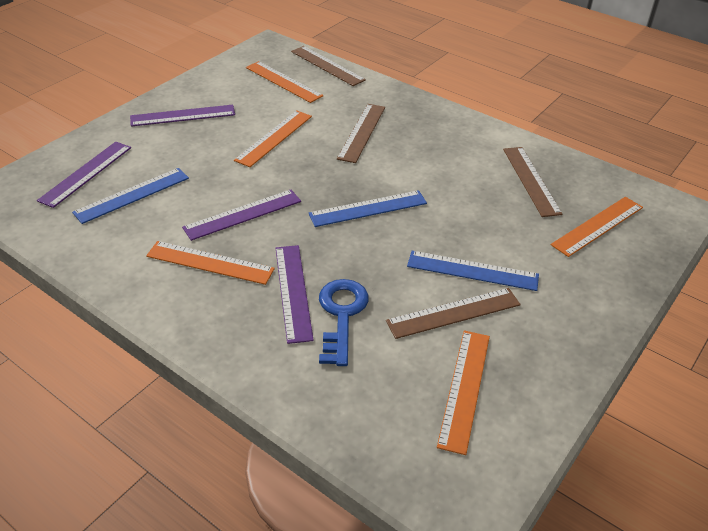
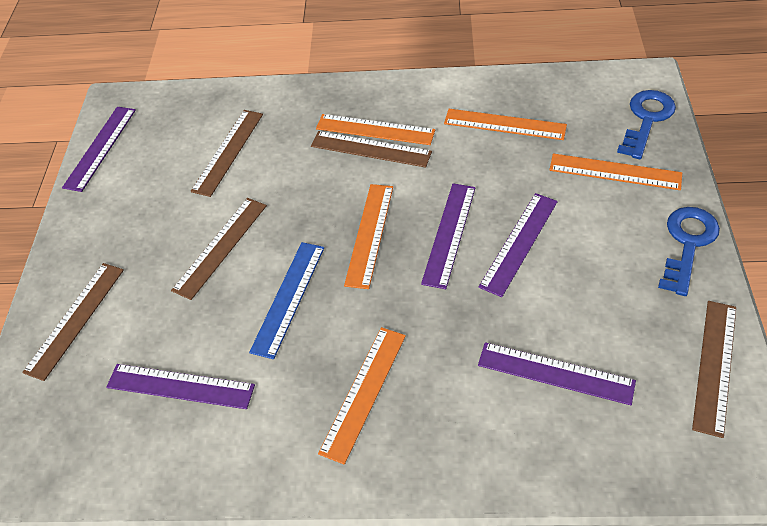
blue key: 1 -> 2
blue ruler: 3 -> 1
brown ruler: 4 -> 5
purple ruler: 4 -> 5

